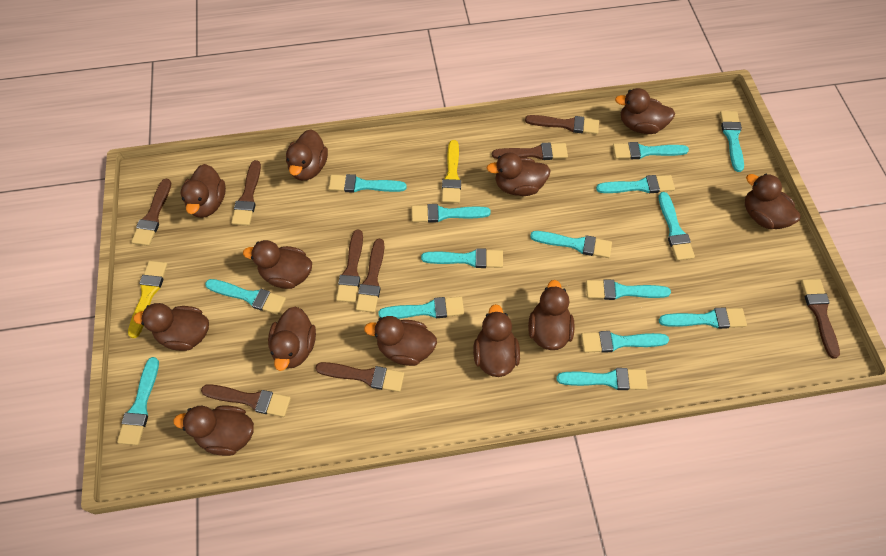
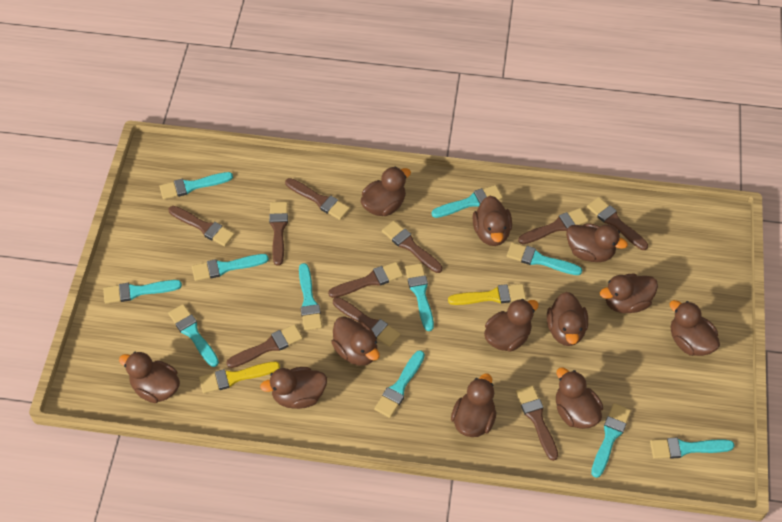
brown brush: 9 -> 10
turquoise brush: 15 -> 11

